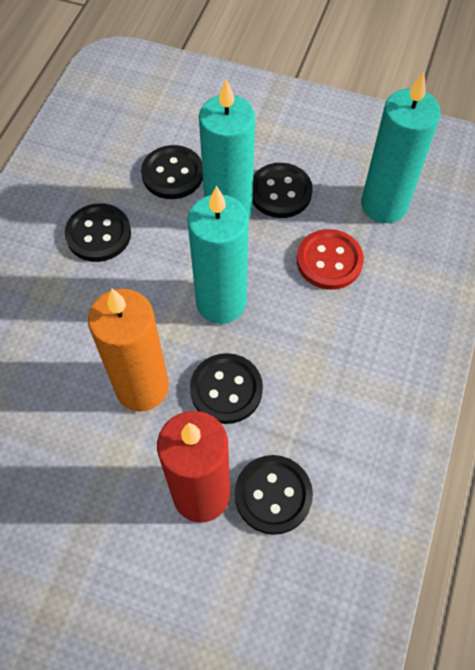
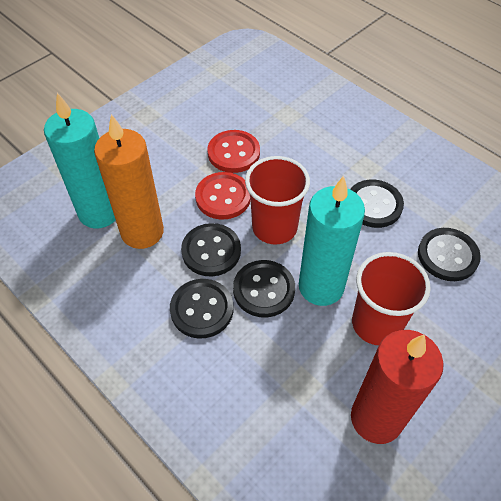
red button: 1 -> 2
red cup: 0 -> 2
turquoise candle: 3 -> 2

